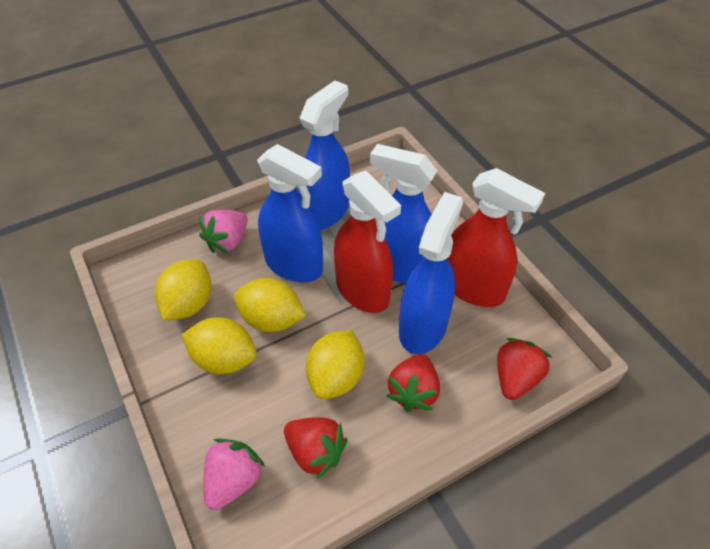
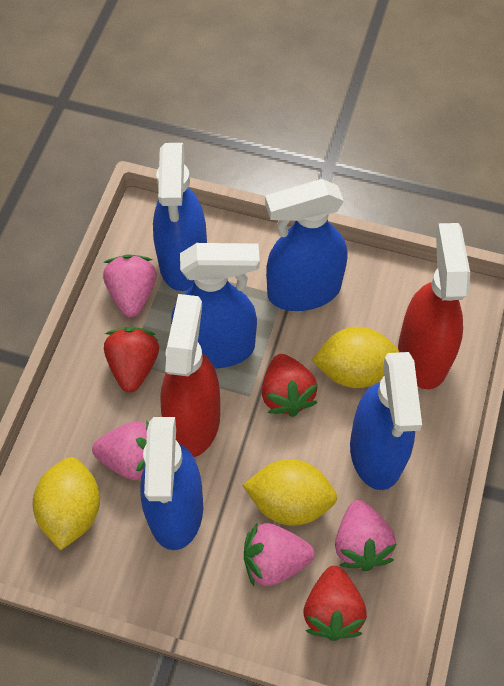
blue spray bottle: 4 -> 5
pink strawberry: 2 -> 4
yellow lemon: 4 -> 3

